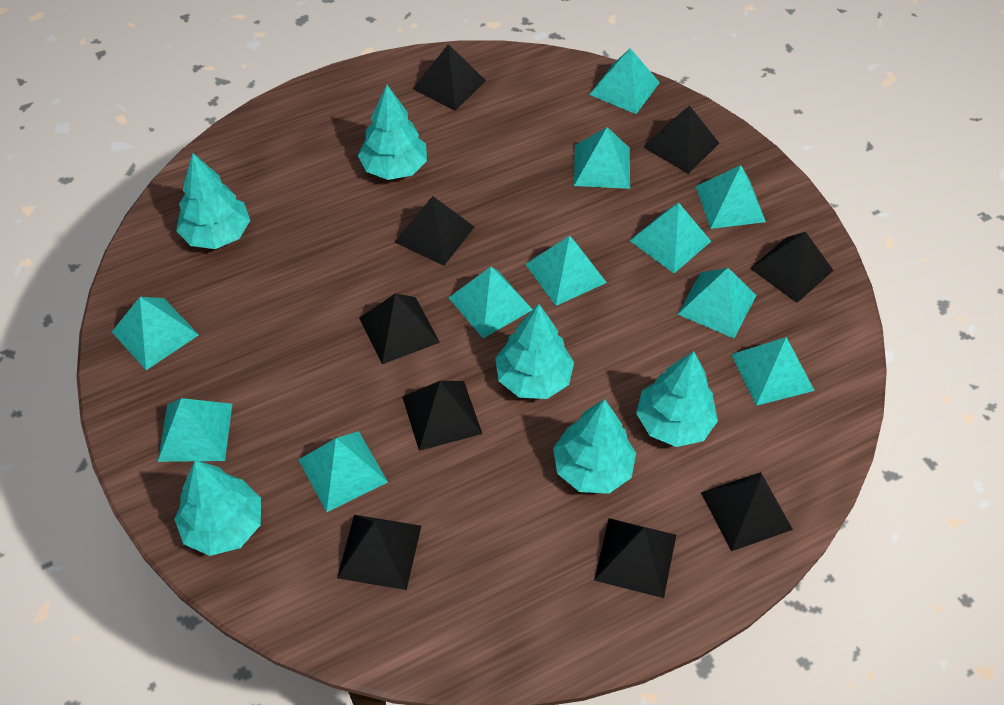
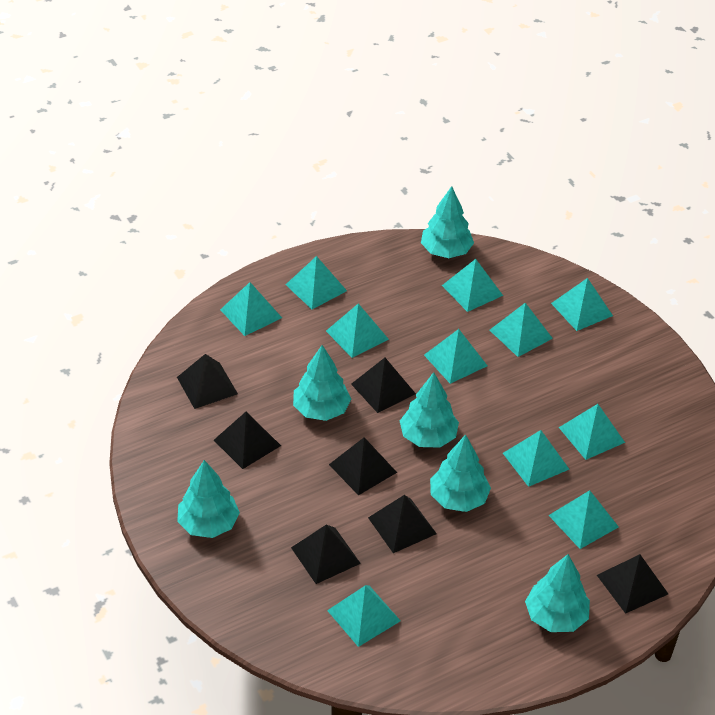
black pyramid: 9 -> 7

